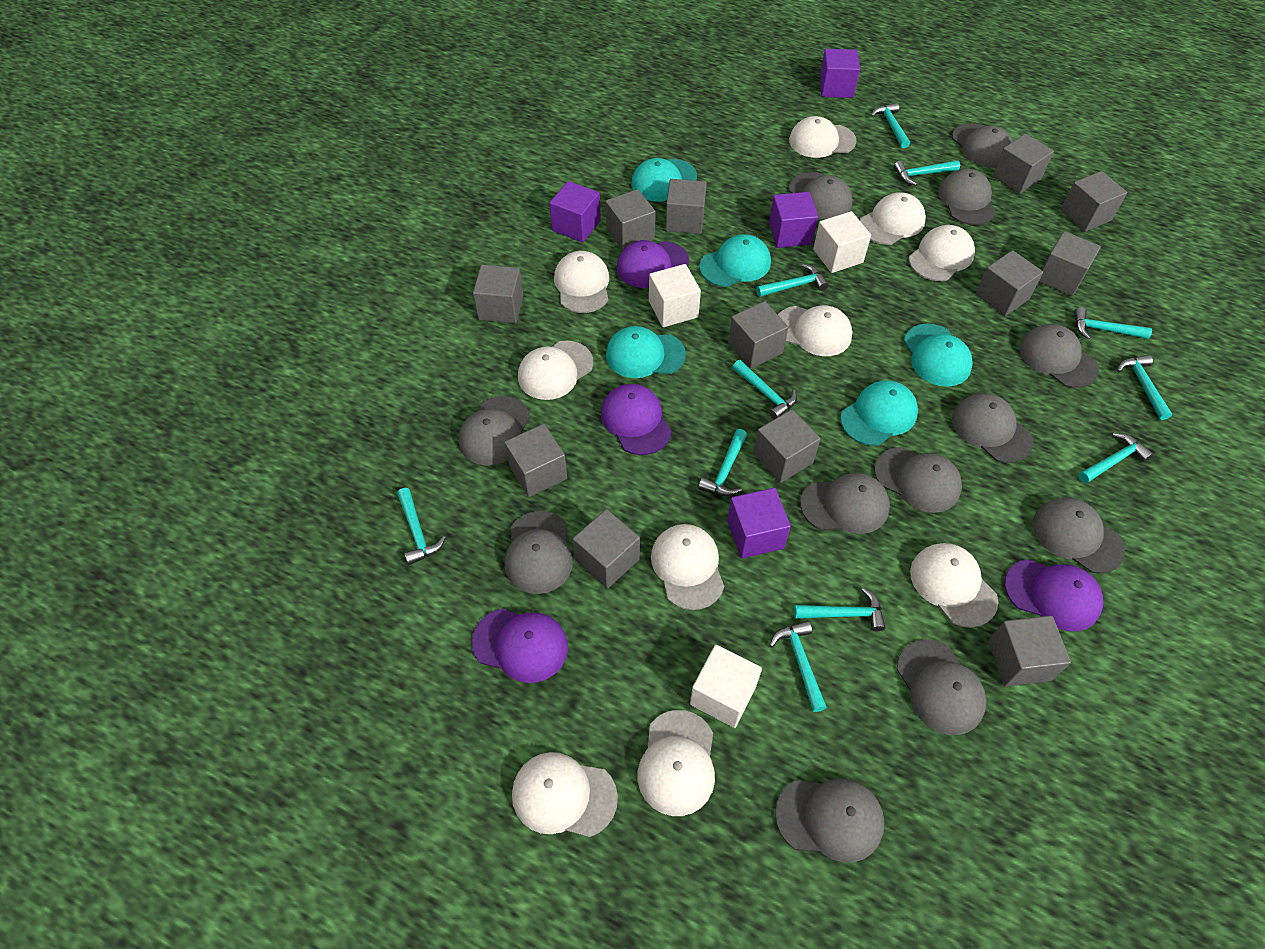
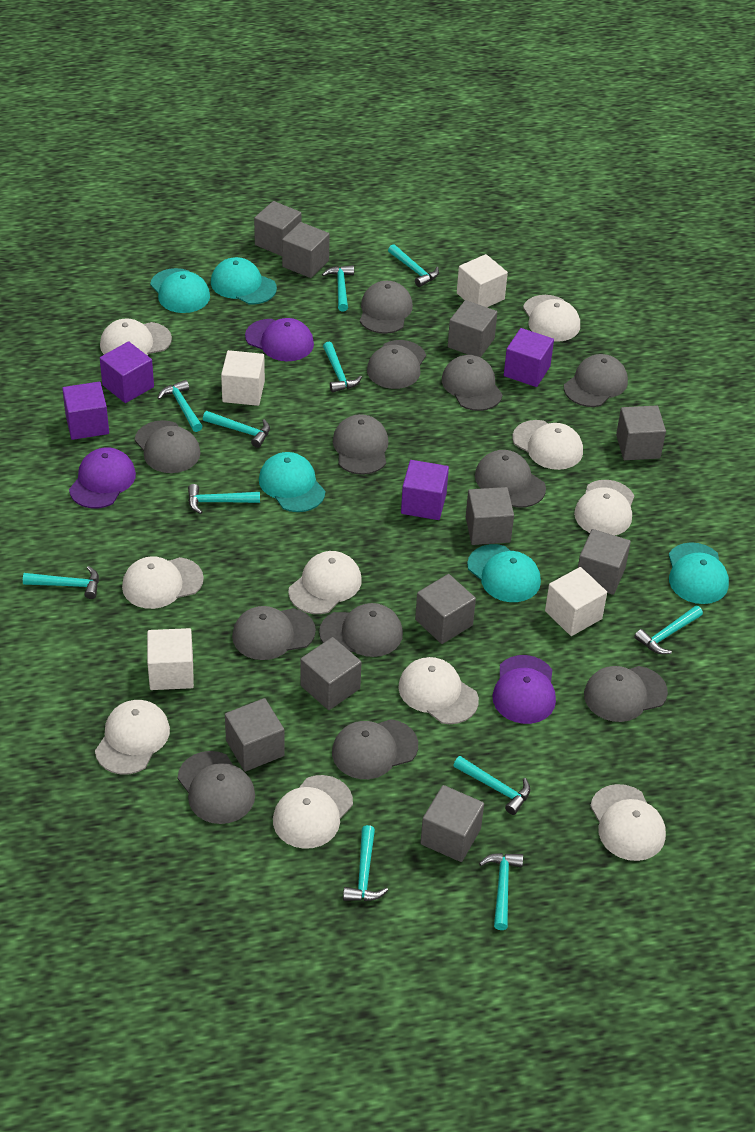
grey cube: 12 -> 10
purple cap: 4 -> 3
white cube: 3 -> 4

